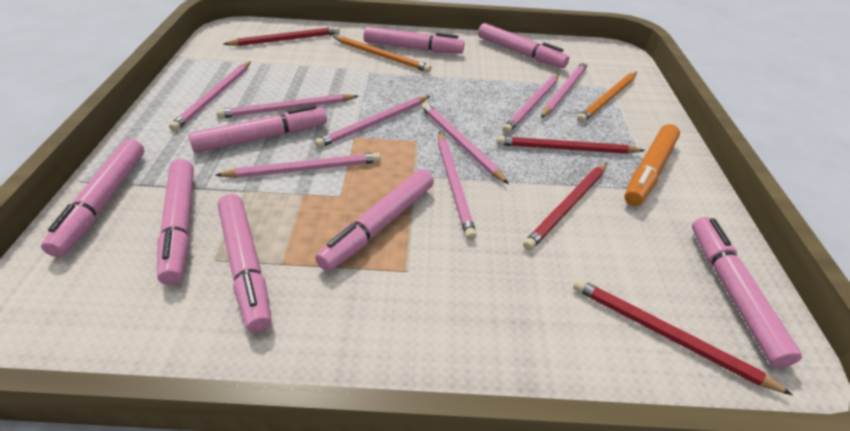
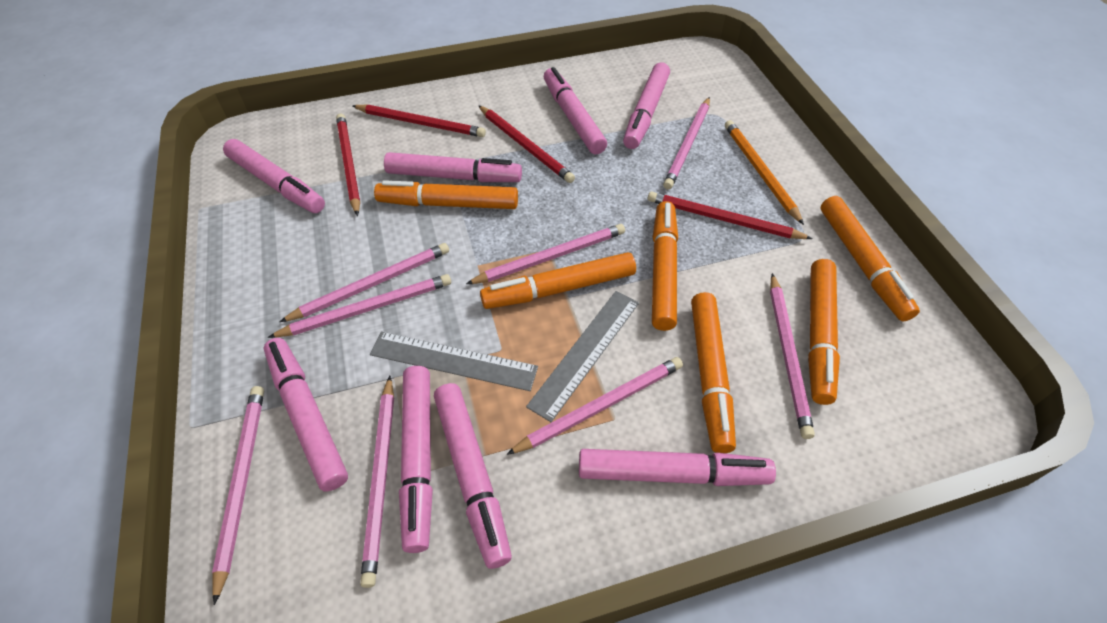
grey ruler: 0 -> 2
orange marker: 1 -> 6
orange pencil: 2 -> 1

